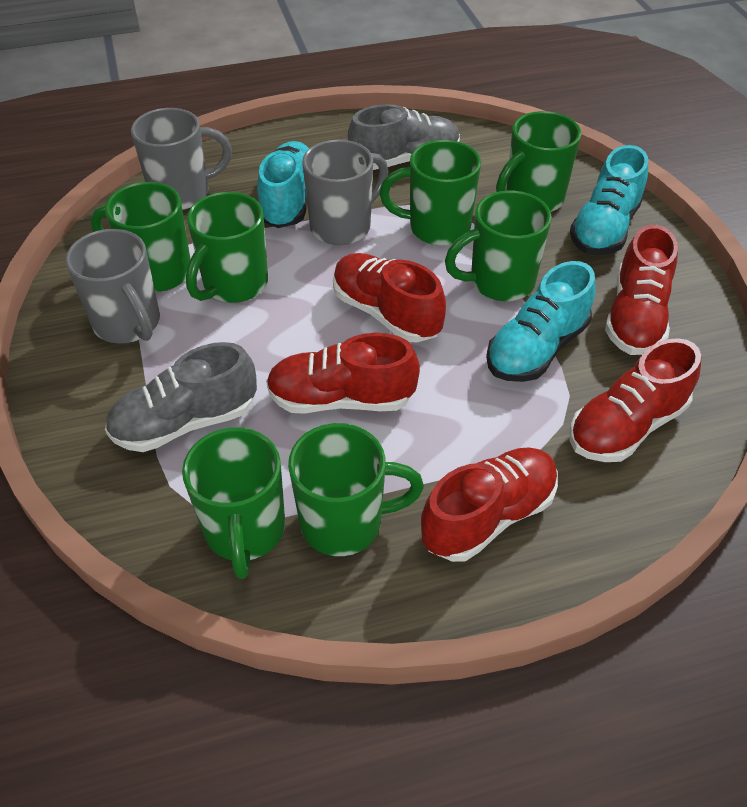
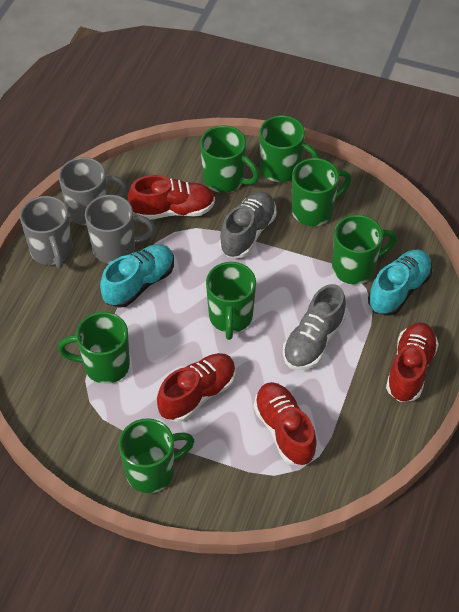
red shoe: 5 -> 4
turquoise shoe: 3 -> 2

